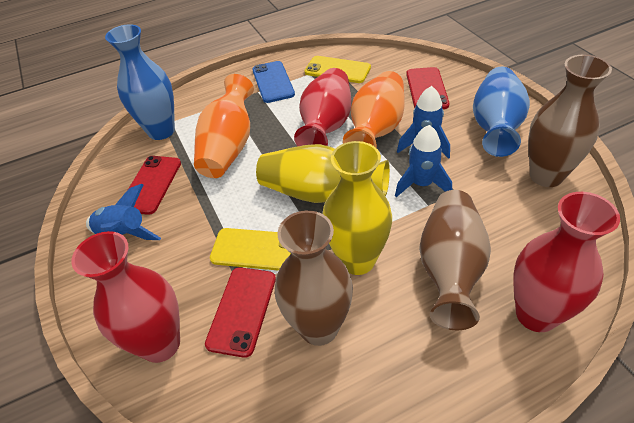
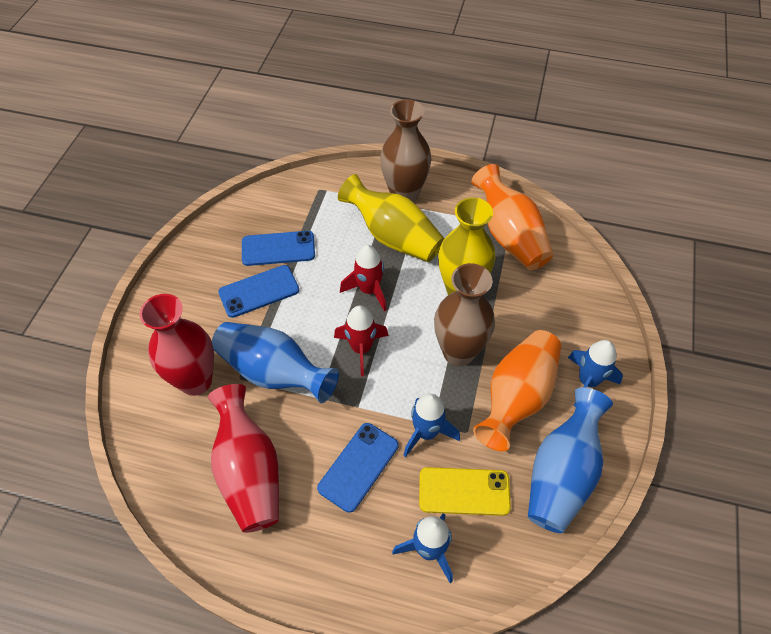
blue phone: 1 -> 3
brown vase: 3 -> 2
red phone: 3 -> 0
red rocket: 0 -> 2
red vase: 3 -> 2
yellow phone: 2 -> 1

